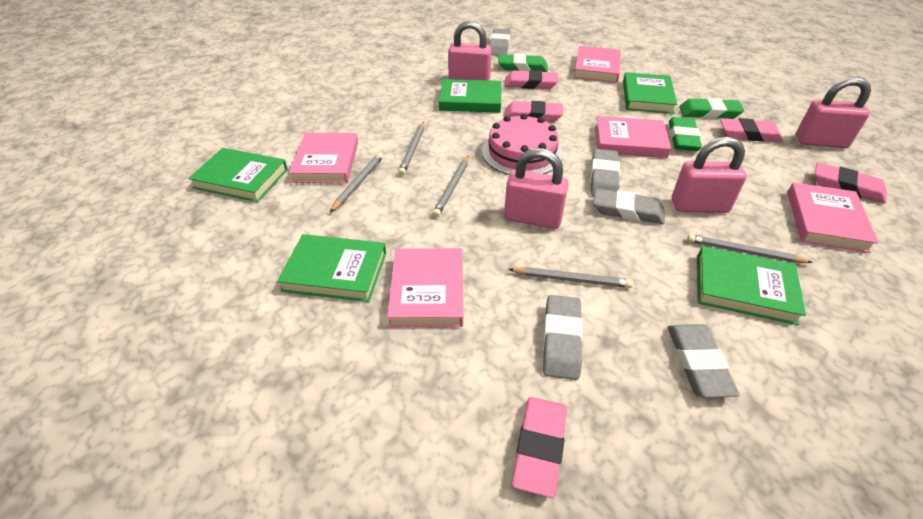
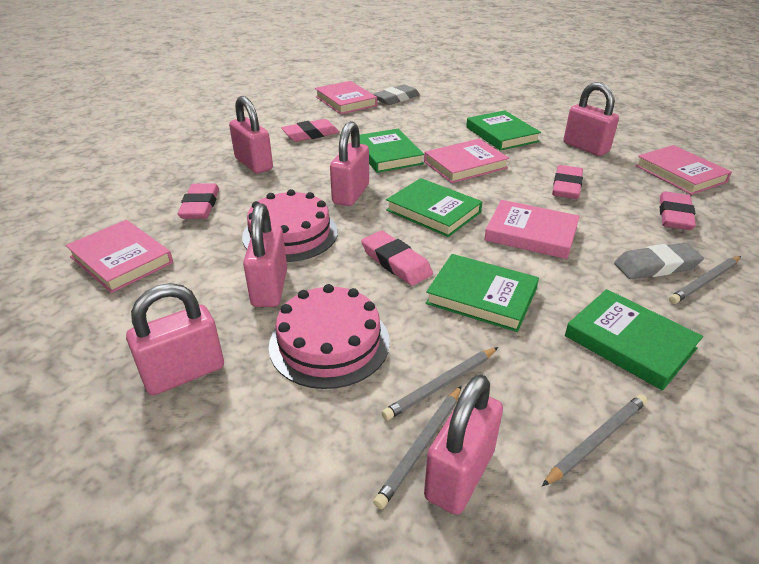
green eraser: 3 -> 0
grey eraser: 5 -> 2
grey pencil: 5 -> 4
pink cake: 1 -> 2
pink padlock: 4 -> 6

